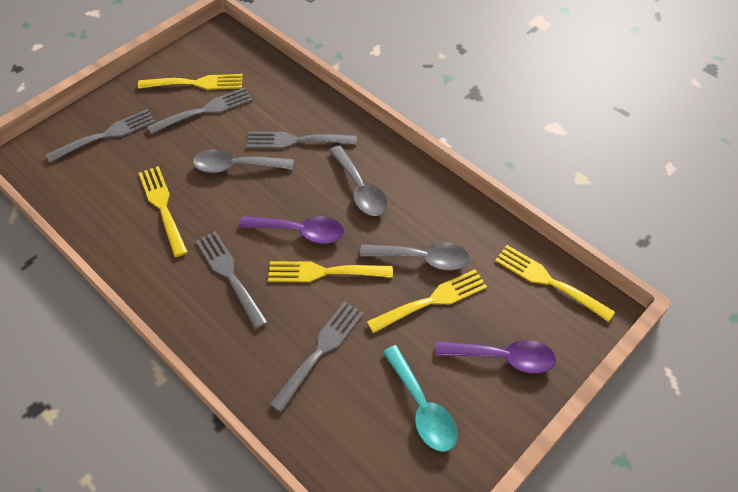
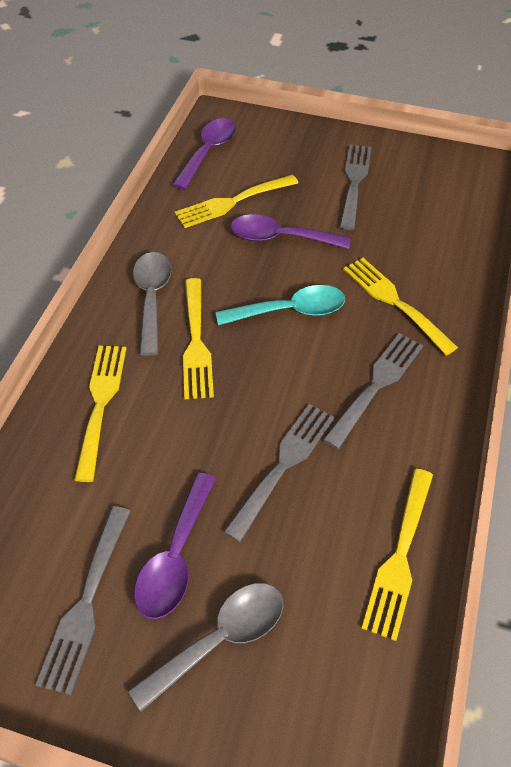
grey fork: 5 -> 4
grey spoon: 3 -> 2
purple spoon: 2 -> 3

